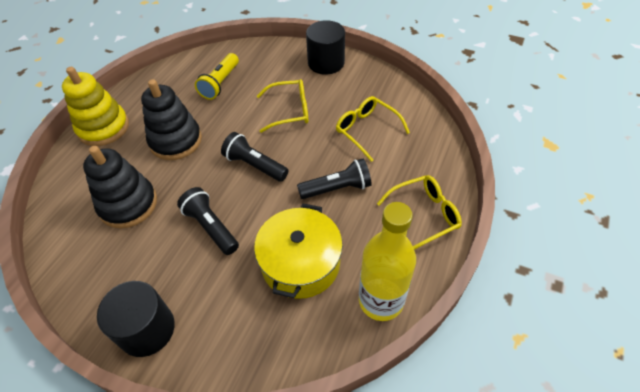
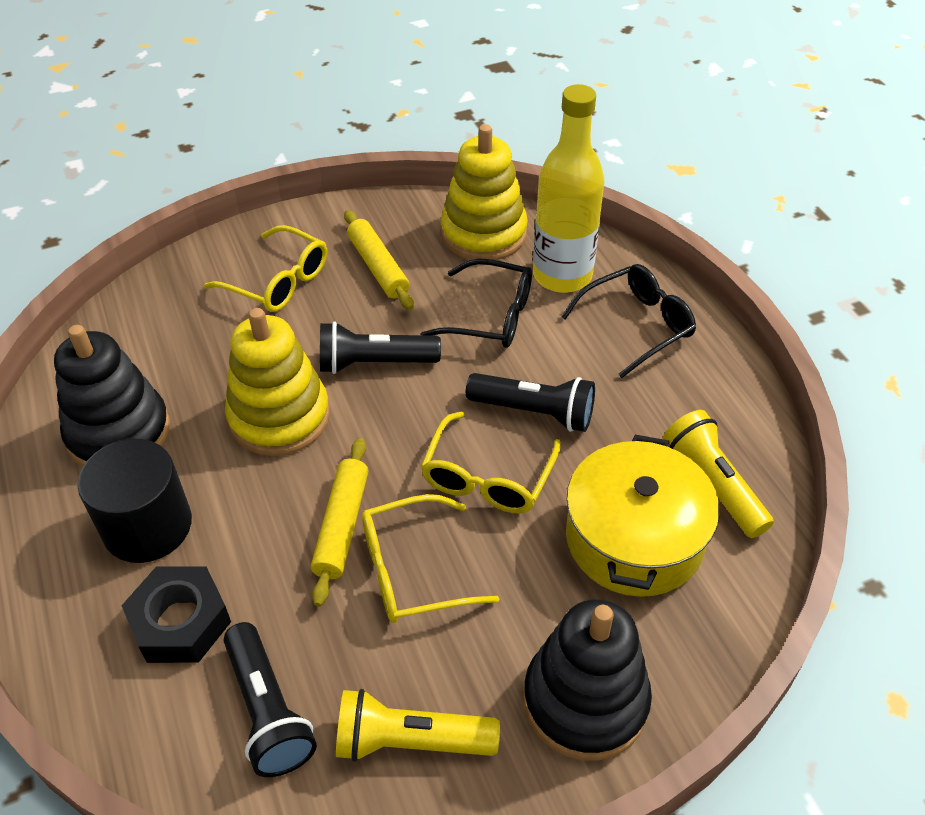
black cylinder: 2 -> 1
black glasses: 0 -> 2
black nut: 0 -> 1
yellow flashlight: 1 -> 2
yellow rolling pin: 0 -> 2
yellow stacking toy: 1 -> 2

